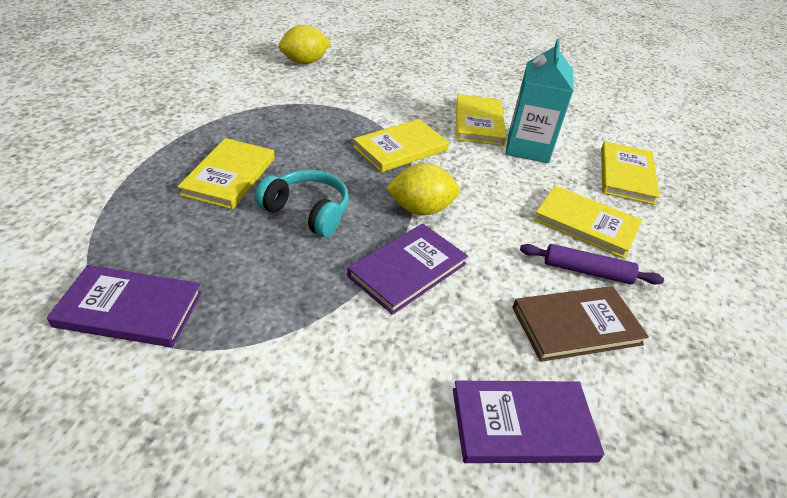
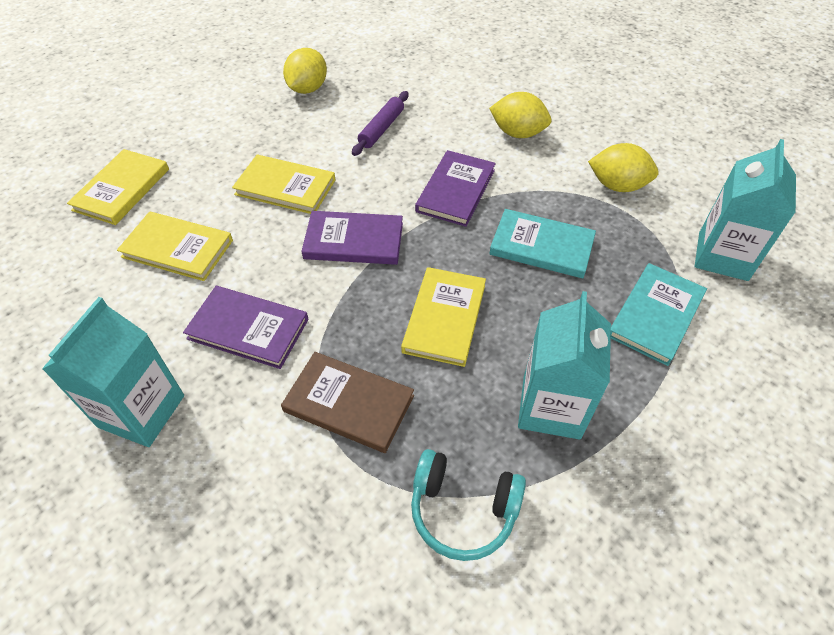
turquoise book: 0 -> 2
turquoise carton: 1 -> 3
yellow book: 5 -> 4
yellow lemon: 2 -> 3

